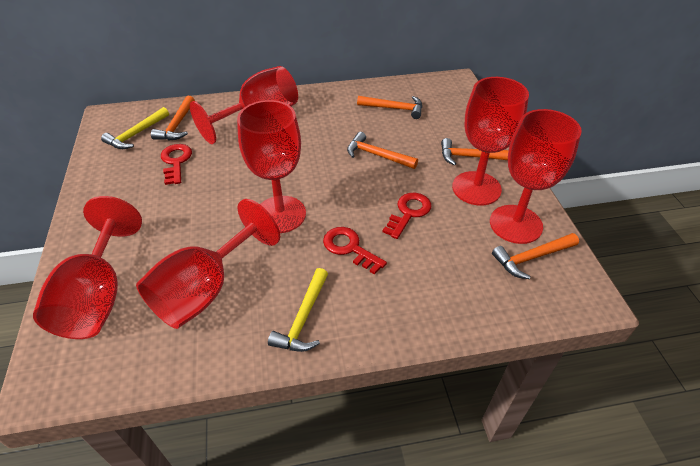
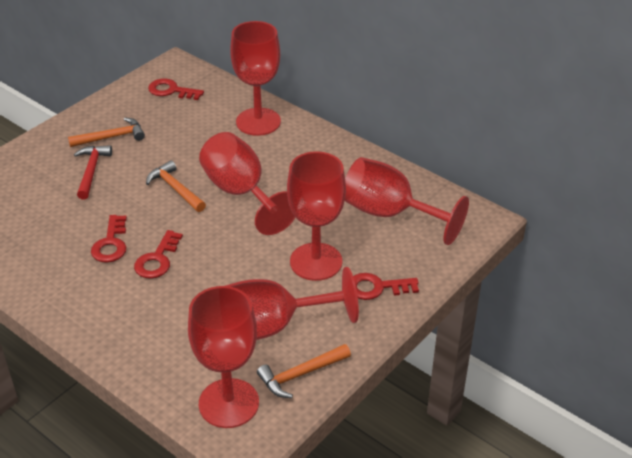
orange hammer: 5 -> 3
red hammer: 0 -> 1
red key: 3 -> 4
yellow hammer: 2 -> 0

